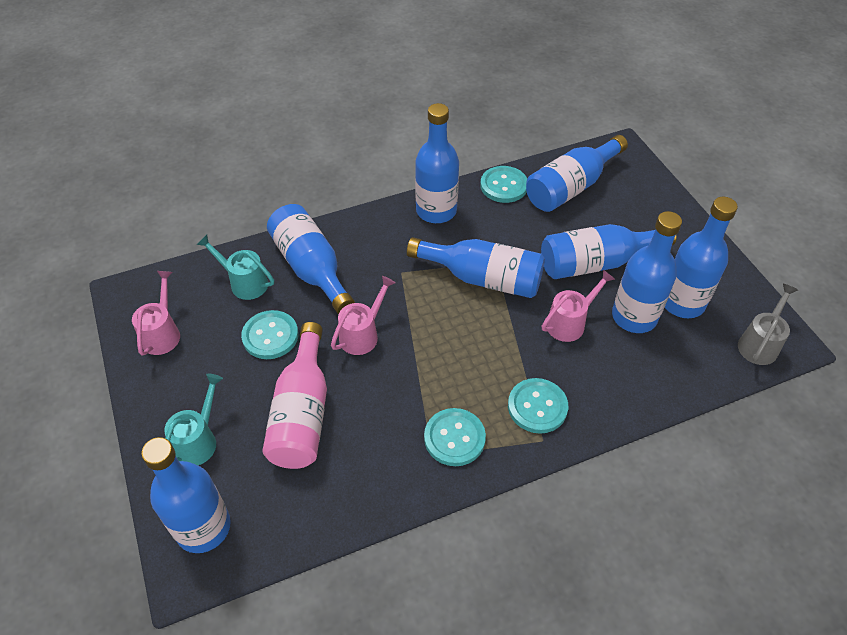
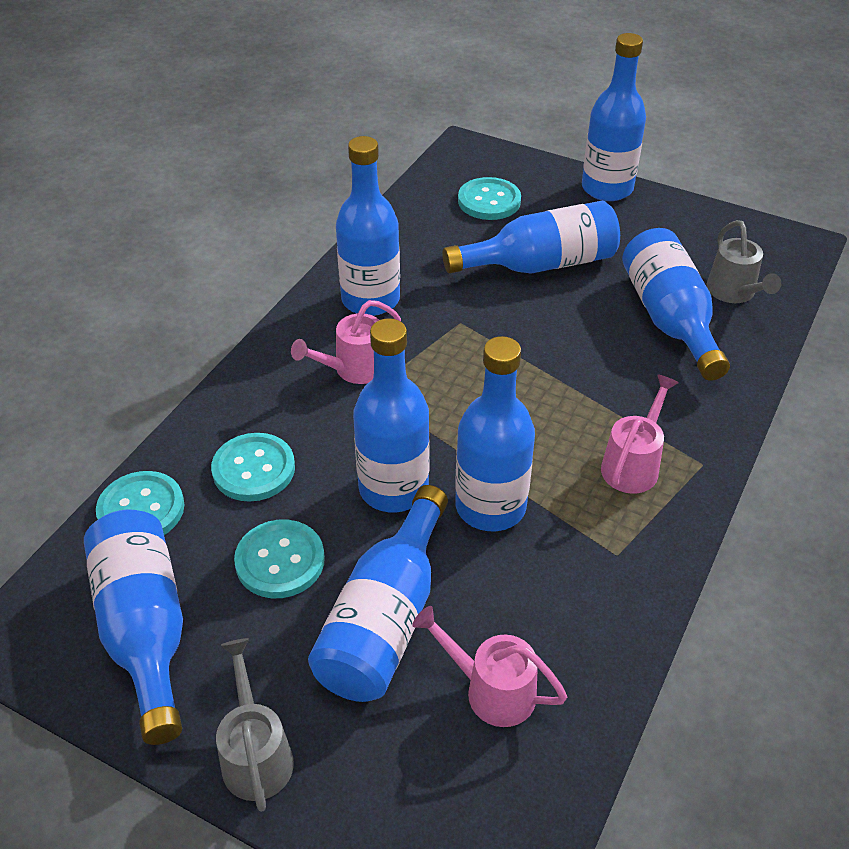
grey watering can: 1 -> 2
pink bottle: 1 -> 0
turquoise watering can: 2 -> 0

